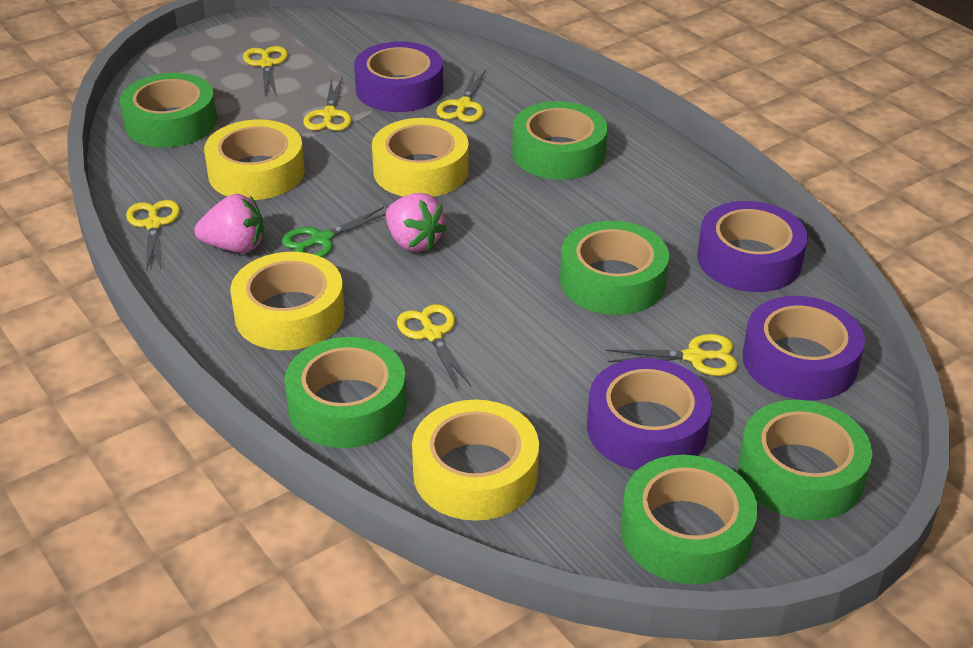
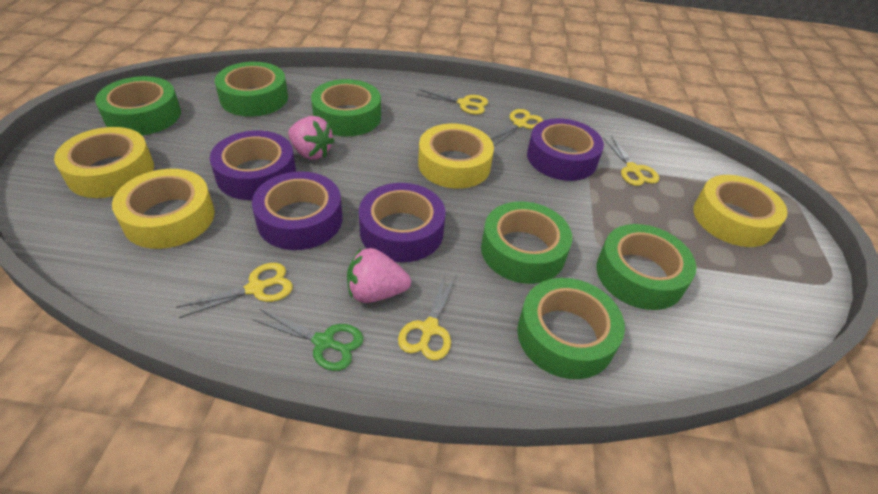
yellow scissors: 6 -> 5

